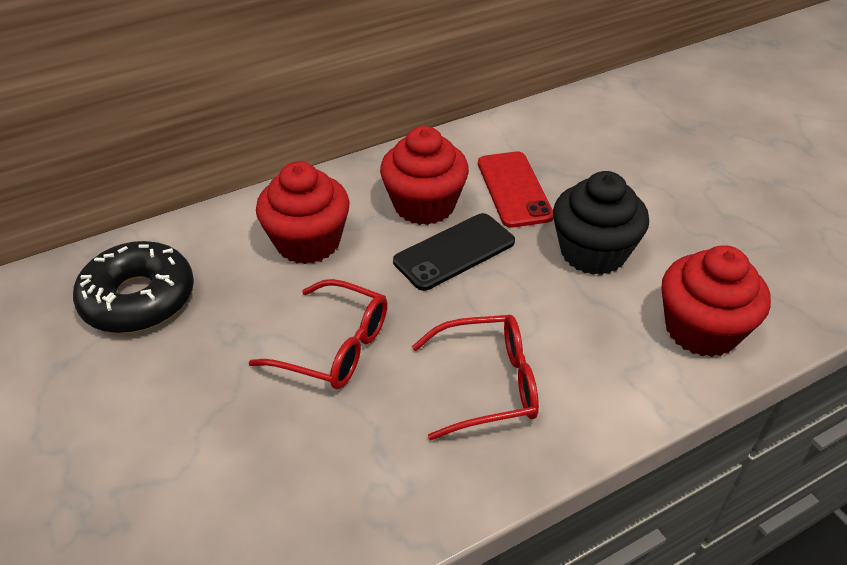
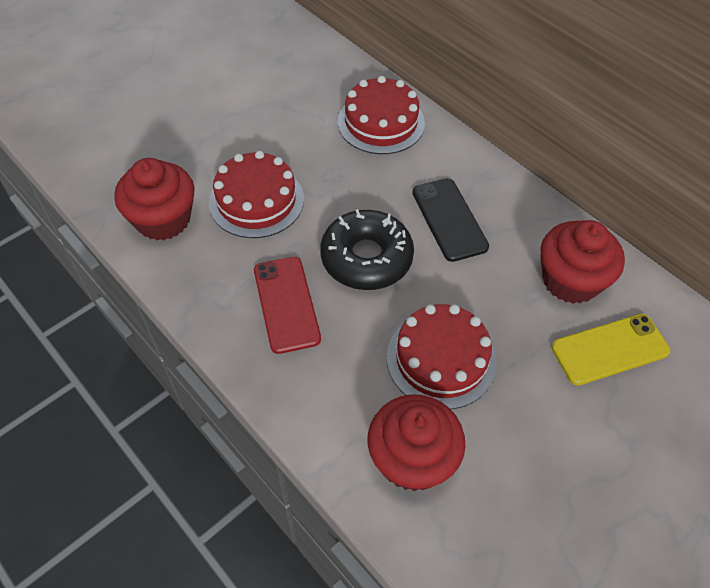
black cupcake: 1 -> 0
red cake: 0 -> 3
red glasses: 2 -> 0
yellow phone: 0 -> 1

